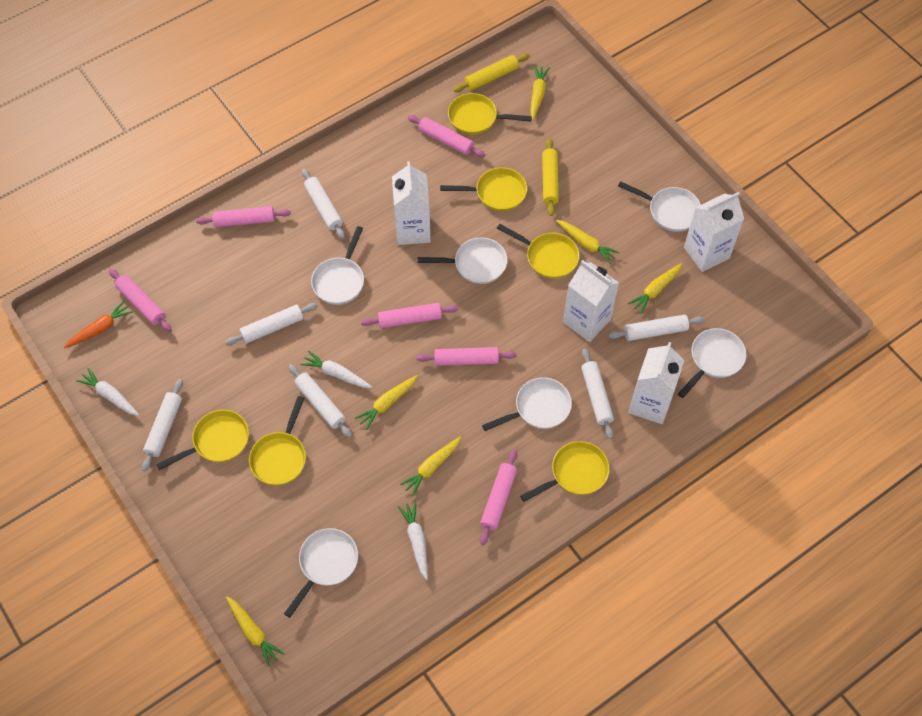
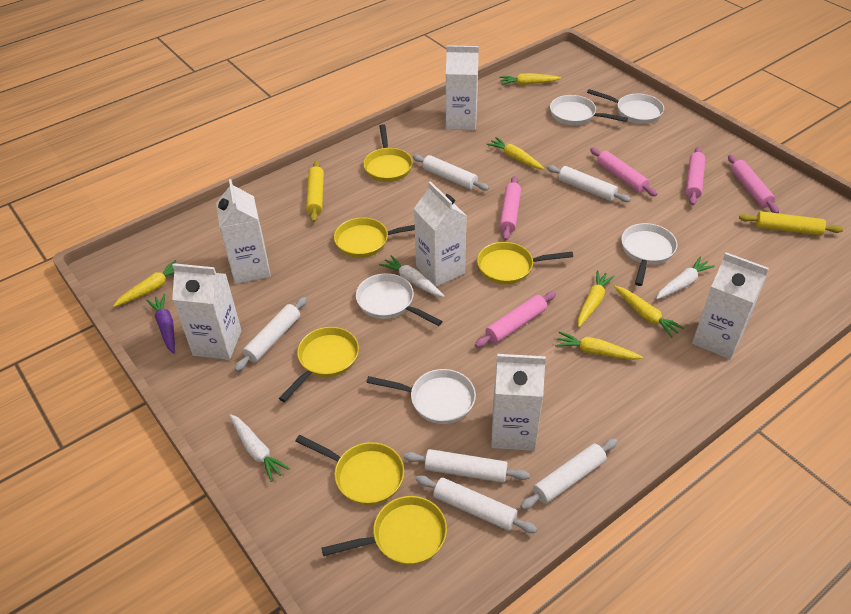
orange carrot: 1 -> 0
pink rolling pin: 6 -> 5
purple carrot: 0 -> 1
white carton: 4 -> 6
white pan: 6 -> 5

